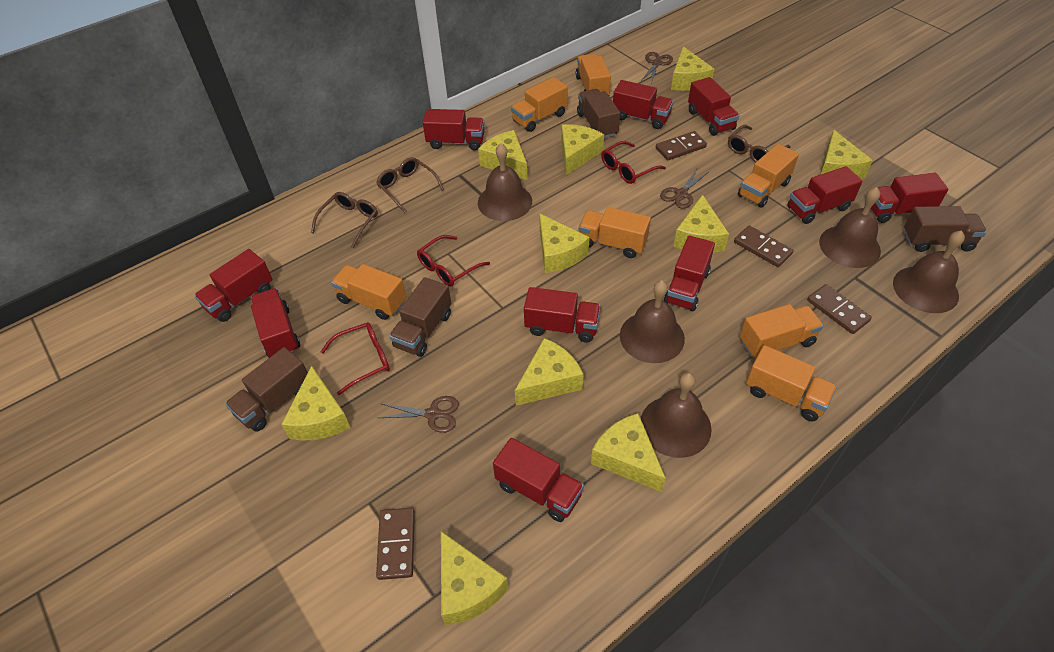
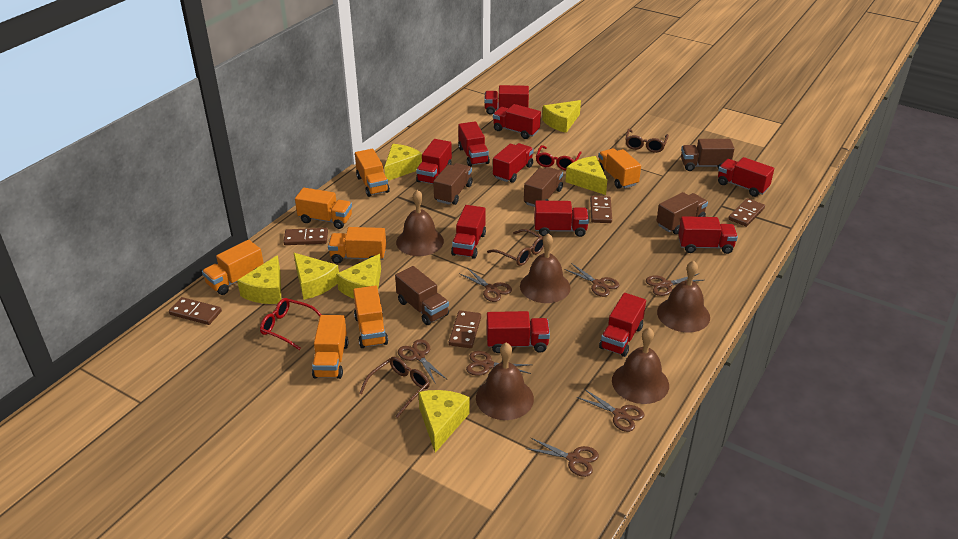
brown domino: 4 -> 5
brown scissors: 3 -> 7
brown truck: 4 -> 5
red glasses: 3 -> 2
red truck: 10 -> 11
yellow cheese: 10 -> 7

